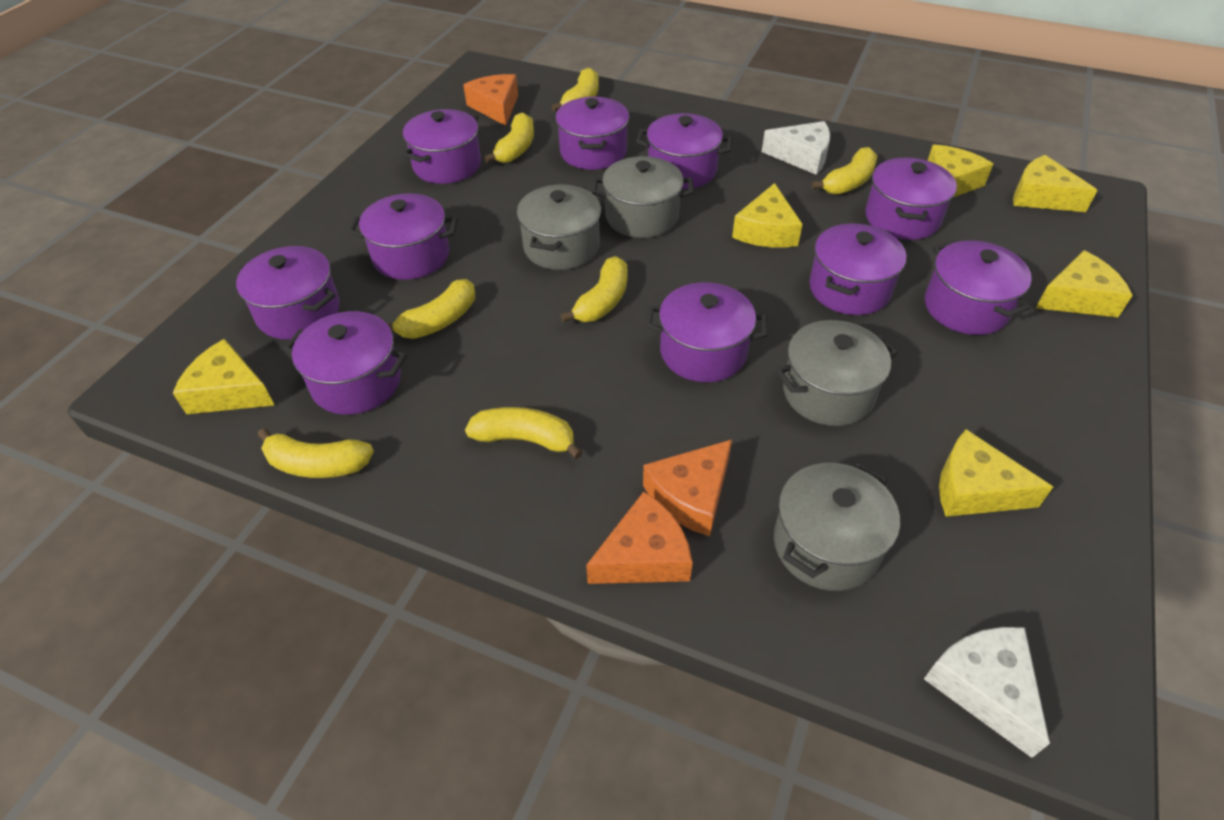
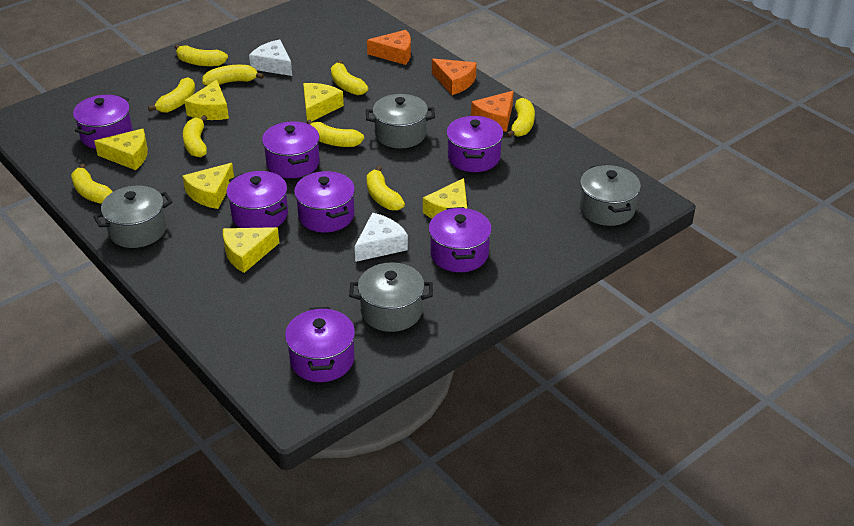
purple pot: 10 -> 7
yellow banana: 7 -> 9

